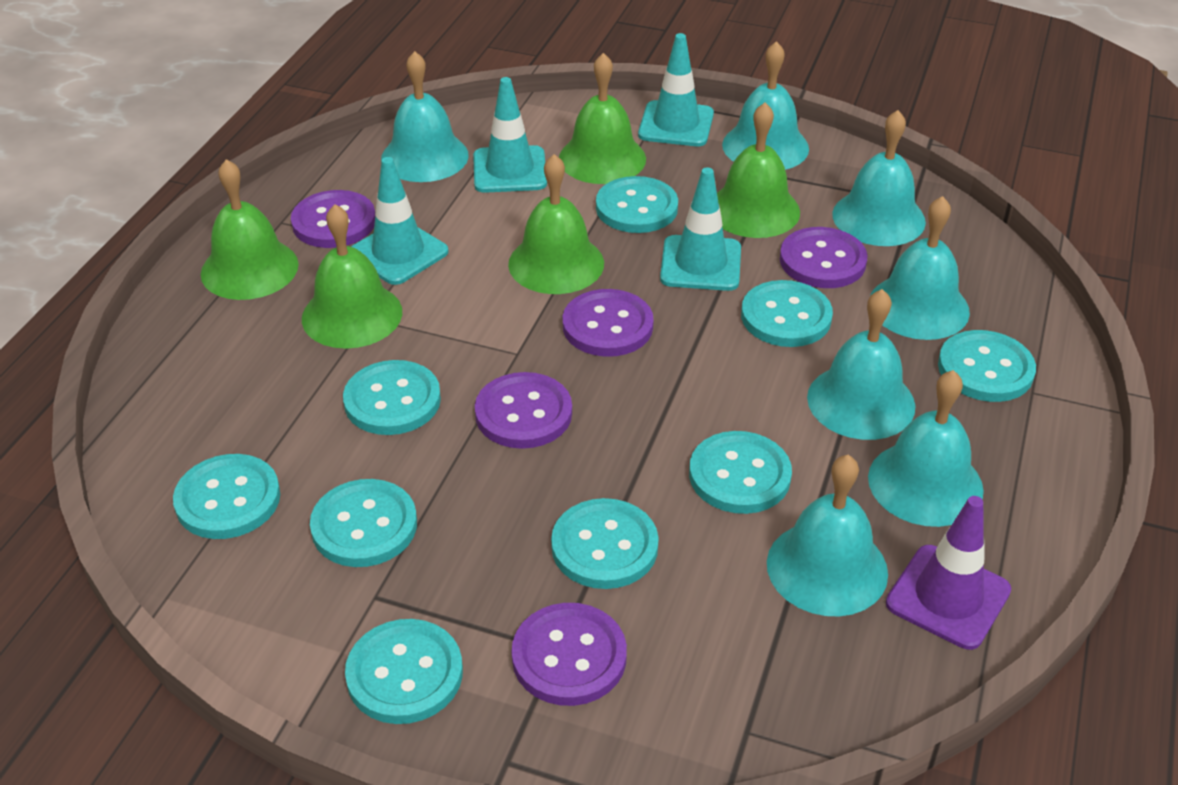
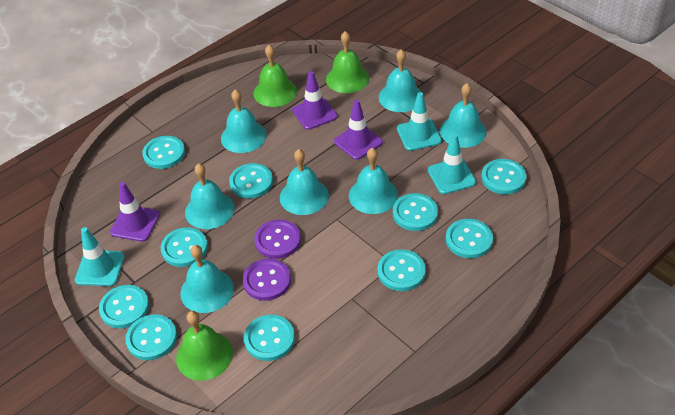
green bell: 5 -> 3
purple button: 5 -> 2
purple traffic cone: 1 -> 3
turquoise button: 9 -> 10
turquoise traffic cone: 4 -> 3

